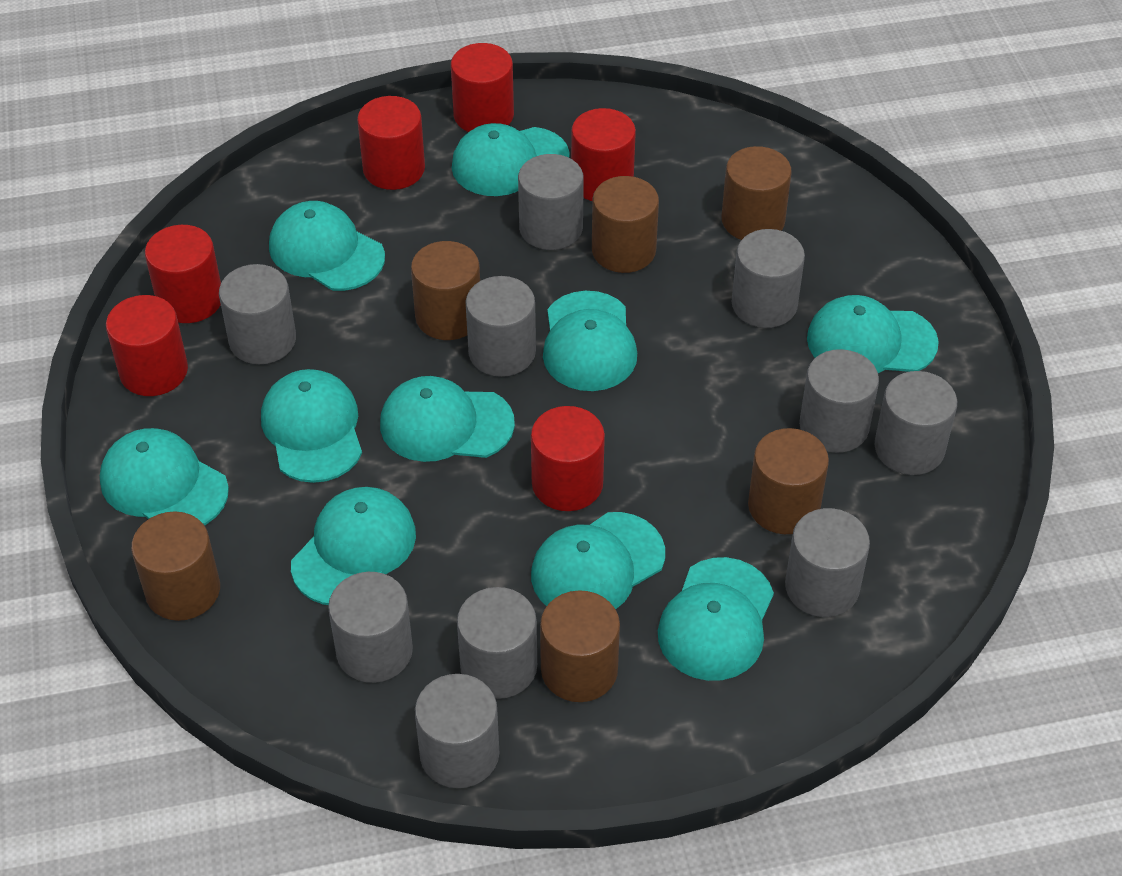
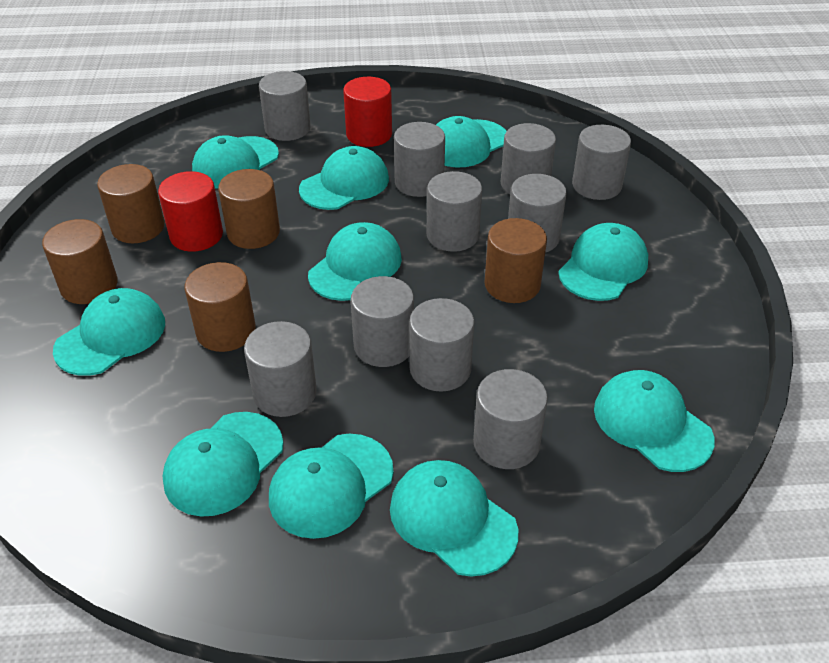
brown cylinder: 6 -> 5
red cylinder: 6 -> 2

